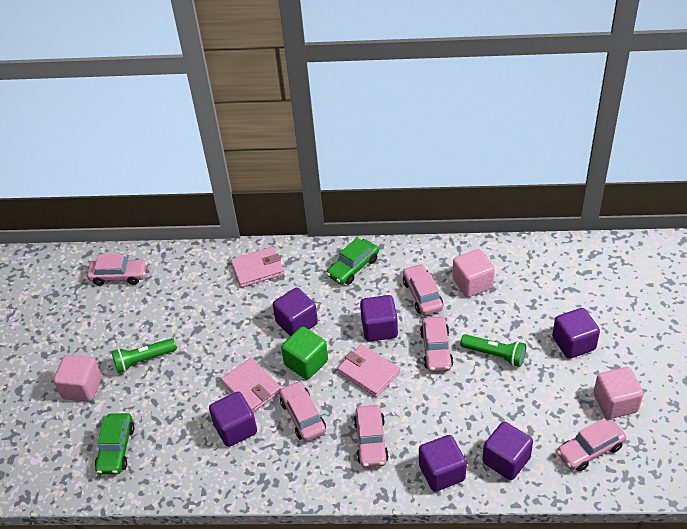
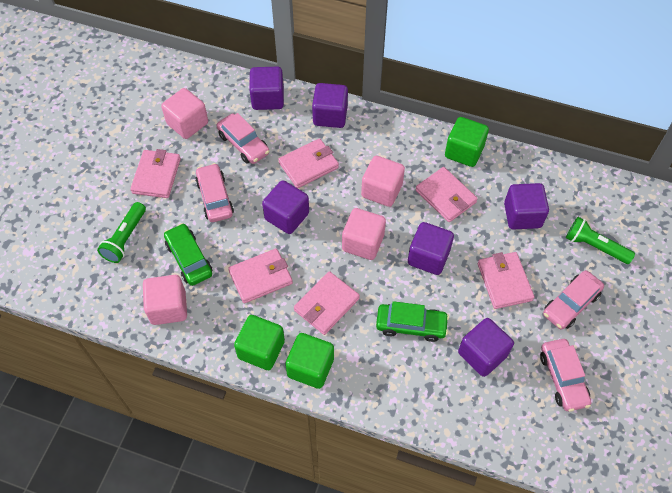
green cube: 1 -> 3
pink car: 6 -> 4
pink cube: 3 -> 4
pink wallet: 3 -> 6

